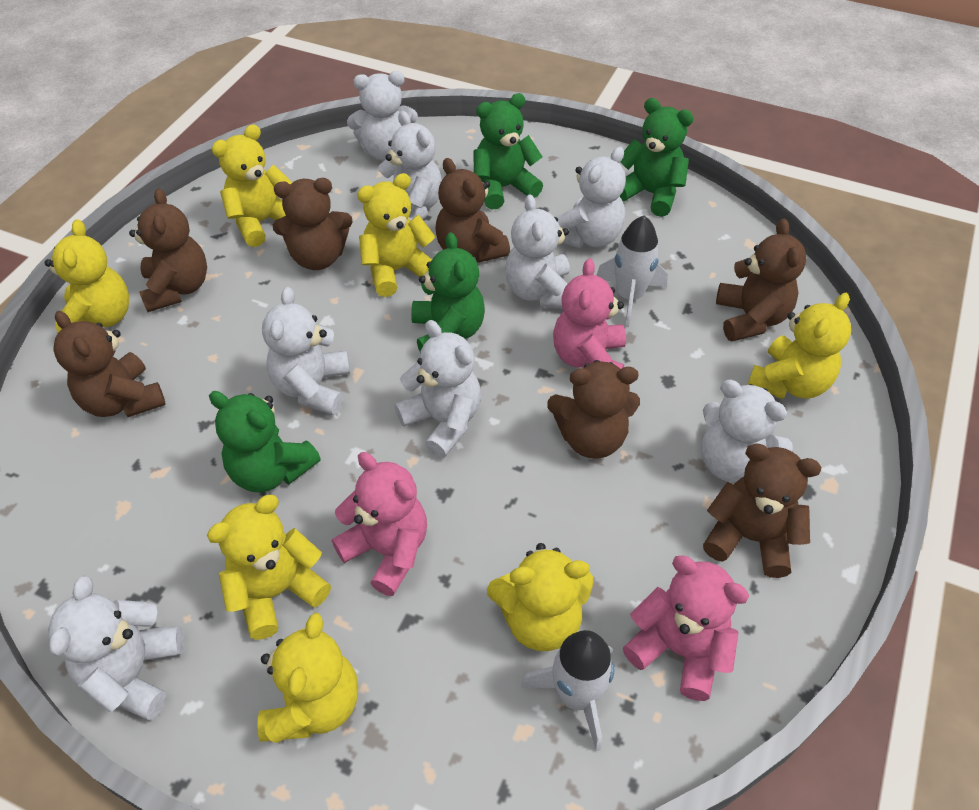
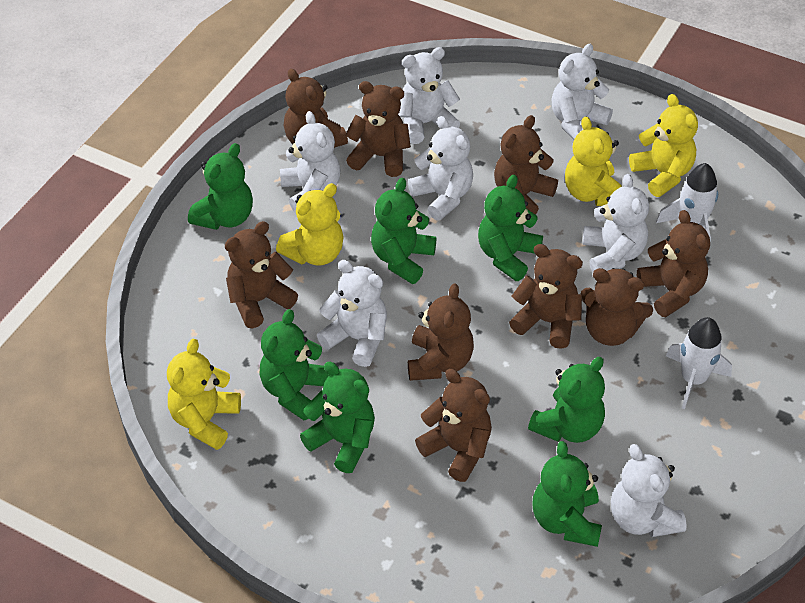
brown teddy bear: 7 -> 9
green teddy bear: 4 -> 7
pink teddy bear: 3 -> 0
white teddy bear: 8 -> 7
yellow teddy bear: 7 -> 4

